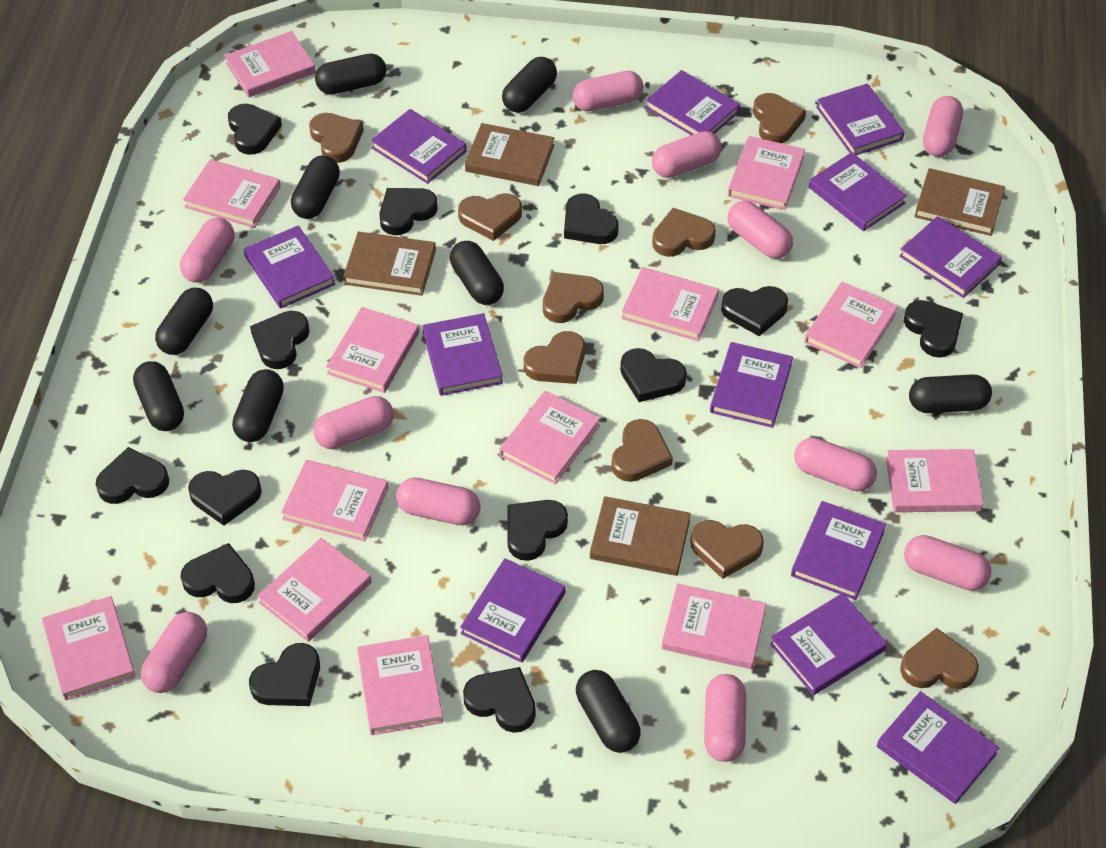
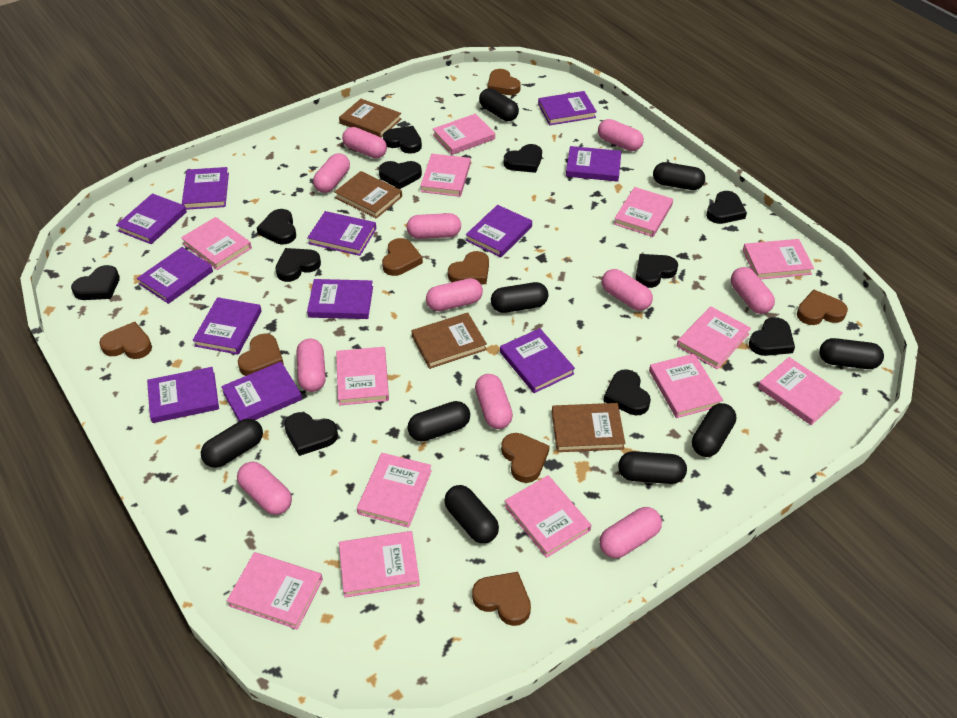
black heart: 13 -> 11
brown heart: 9 -> 8

